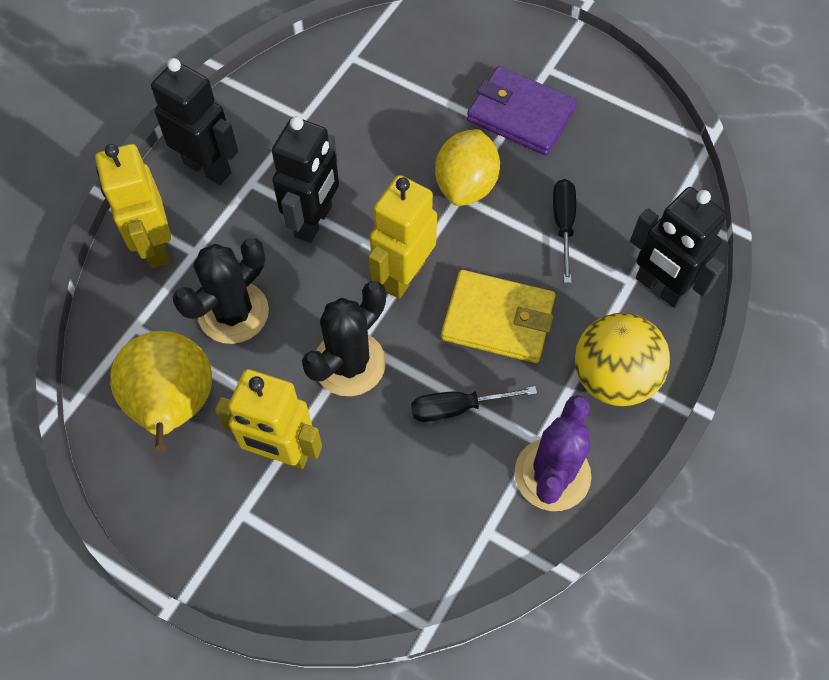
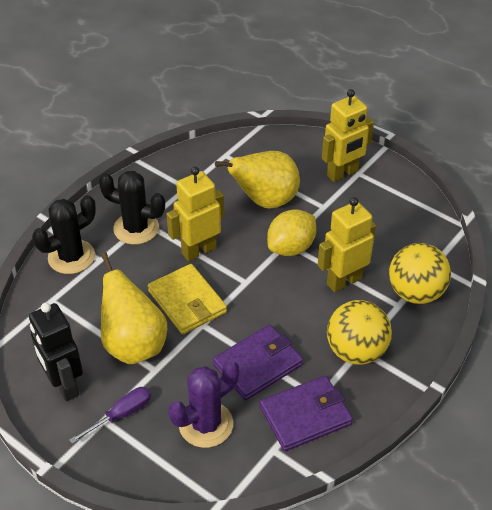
black robot: 3 -> 1
black screwdriver: 2 -> 0
purple screwdriver: 0 -> 1
purple wallet: 1 -> 2
yellow ball: 1 -> 2
yellow pear: 1 -> 2

